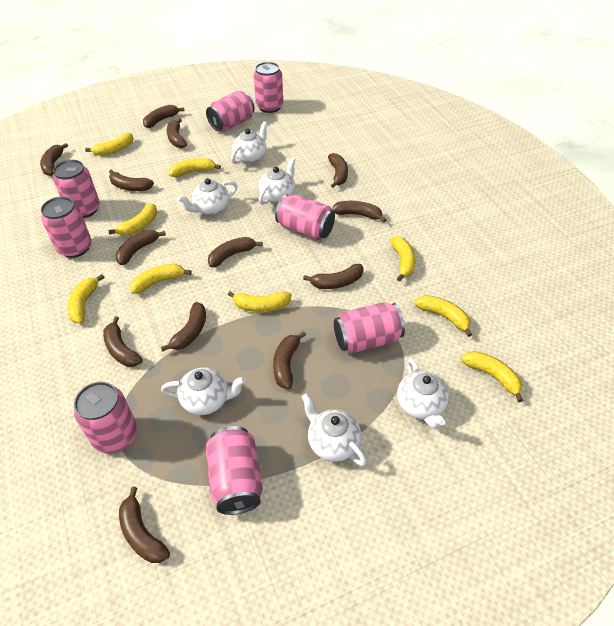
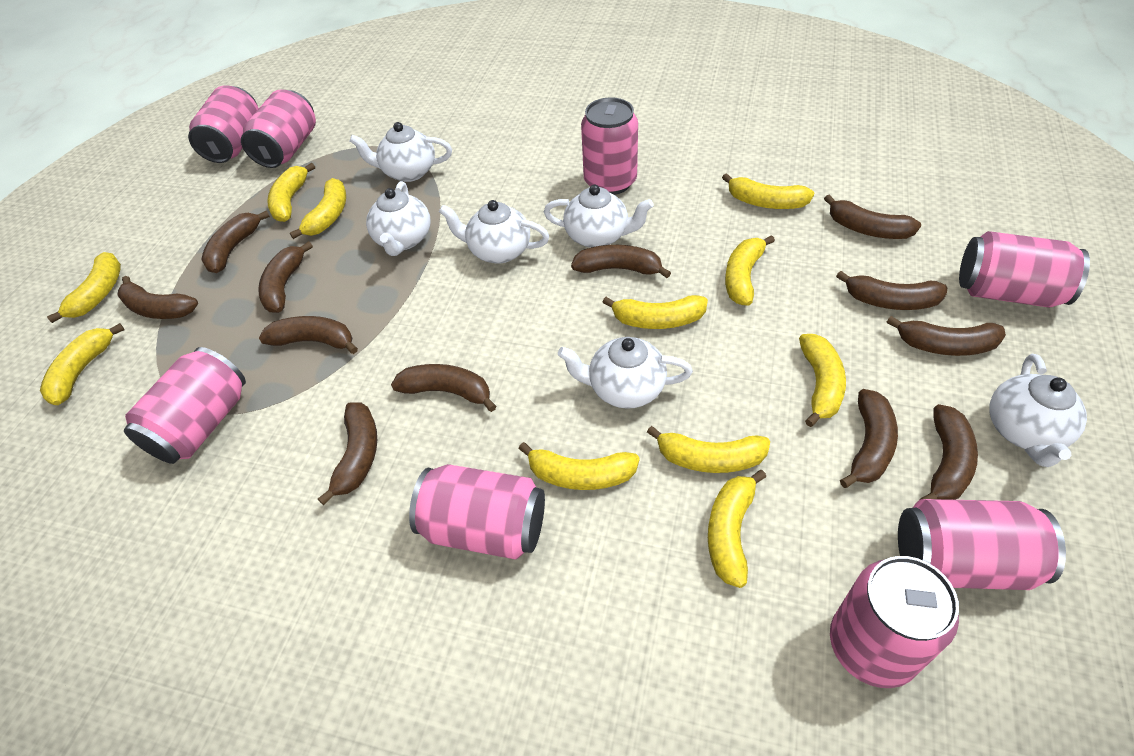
brown banana: 13 -> 12
yellow banana: 9 -> 11

